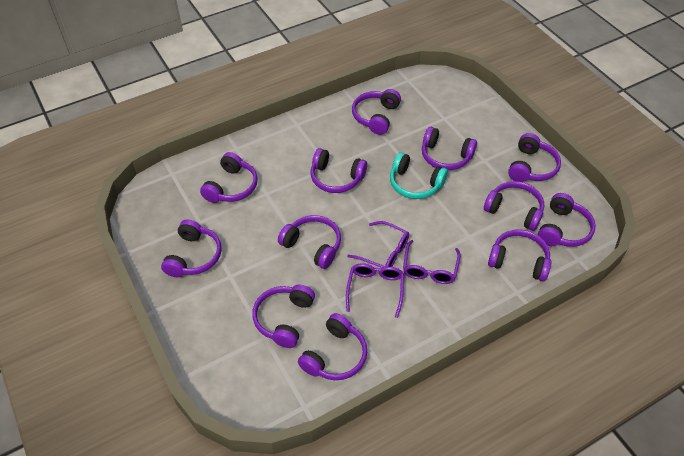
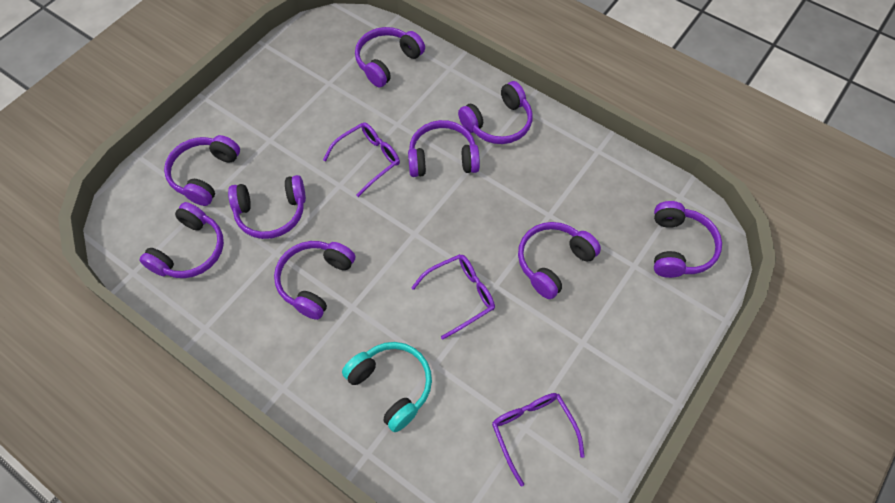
purple headphones: 12 -> 9

